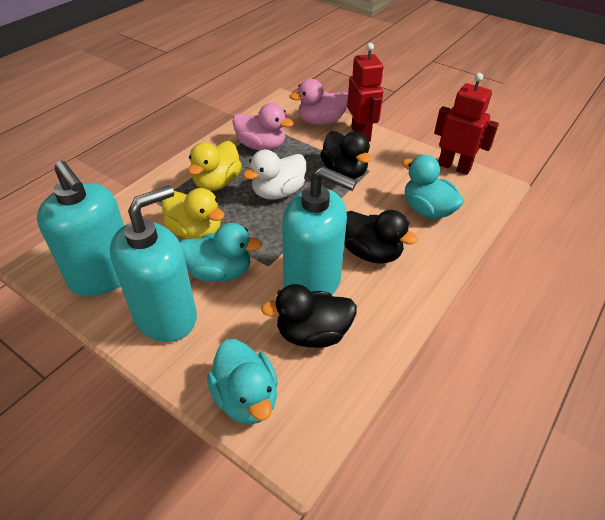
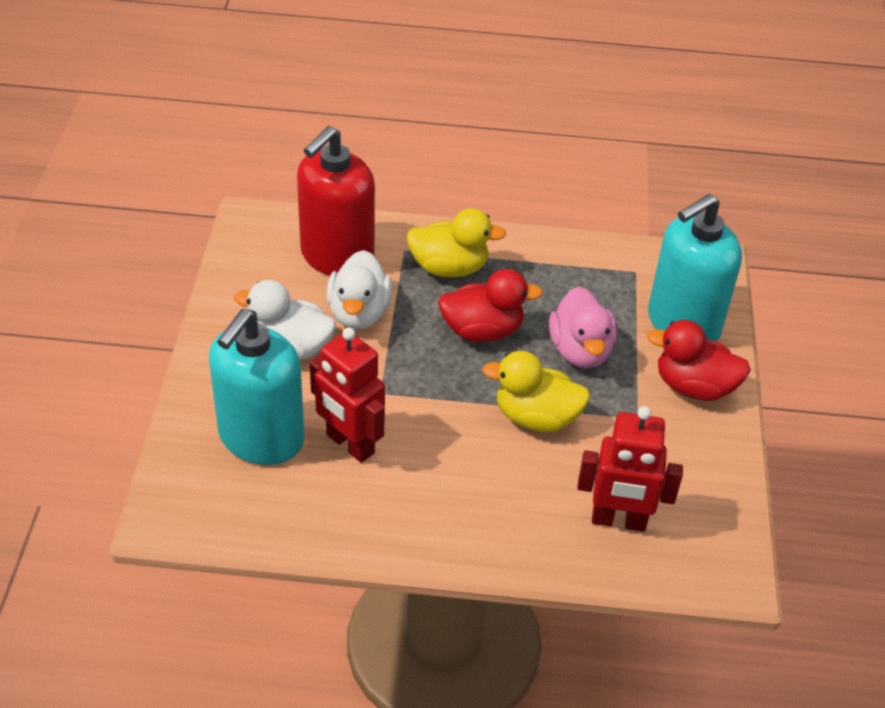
black duck: 3 -> 0
pink duck: 2 -> 1
red duck: 0 -> 2
red soap dispenser: 0 -> 1
turquoise duck: 3 -> 0
turquoise soap dispenser: 3 -> 2
white duck: 1 -> 2

